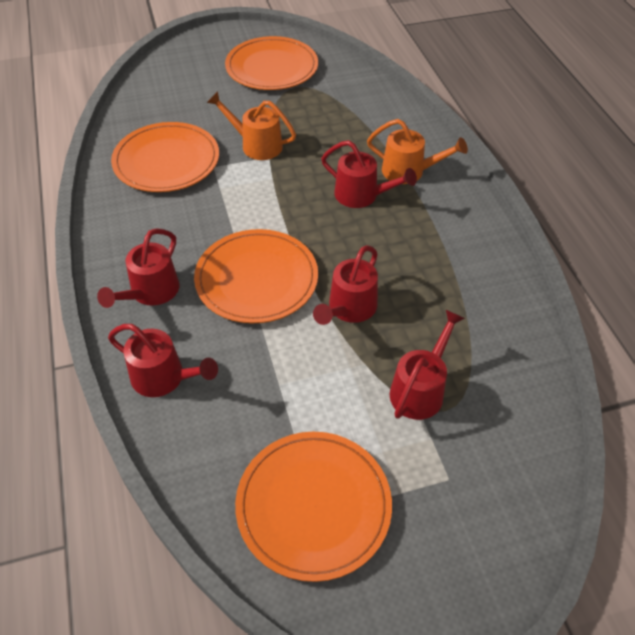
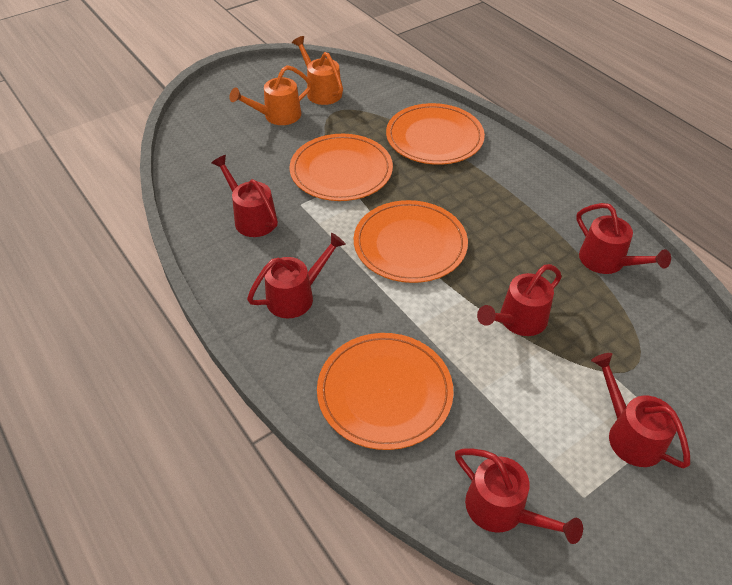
red watering can: 5 -> 6

